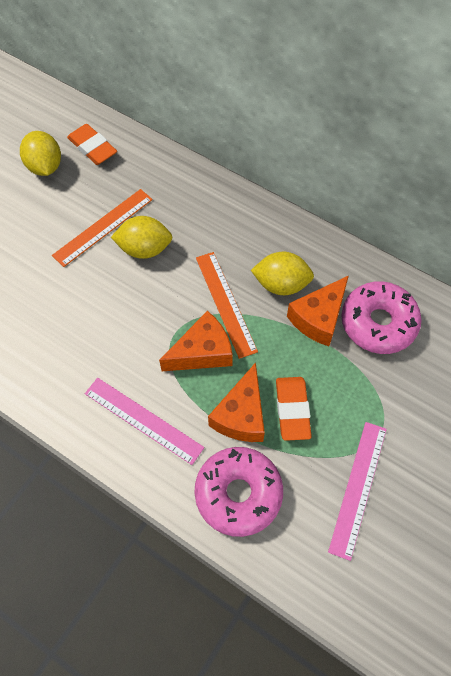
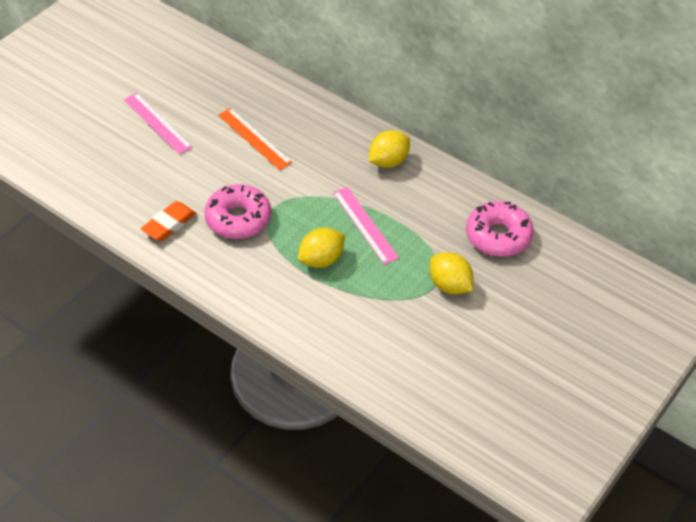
orange cheese: 3 -> 0
orange eraser: 2 -> 1
orange ruler: 2 -> 1

